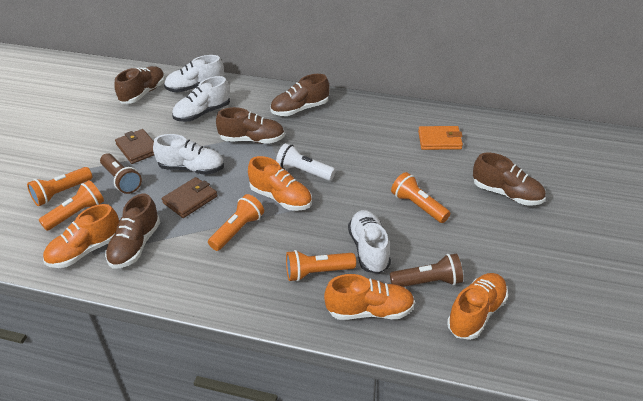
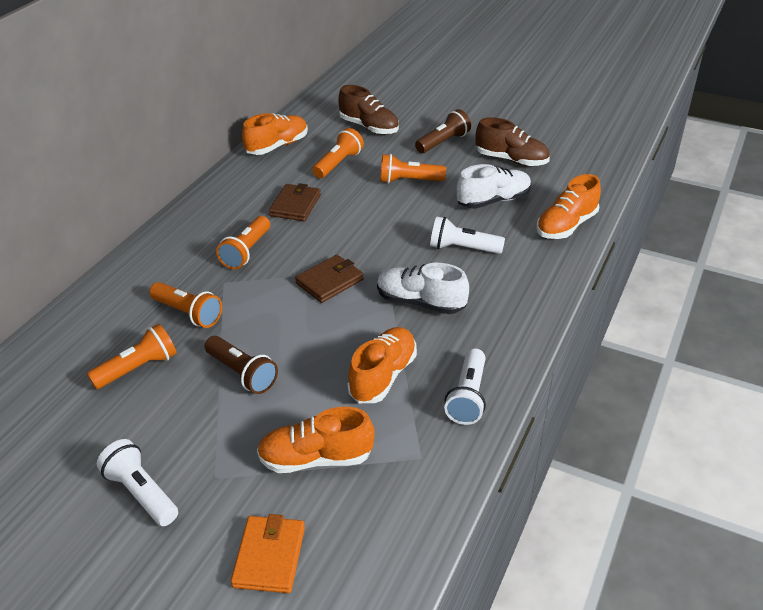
brown shoe: 5 -> 2
white flashlight: 1 -> 3
white shoe: 4 -> 2

